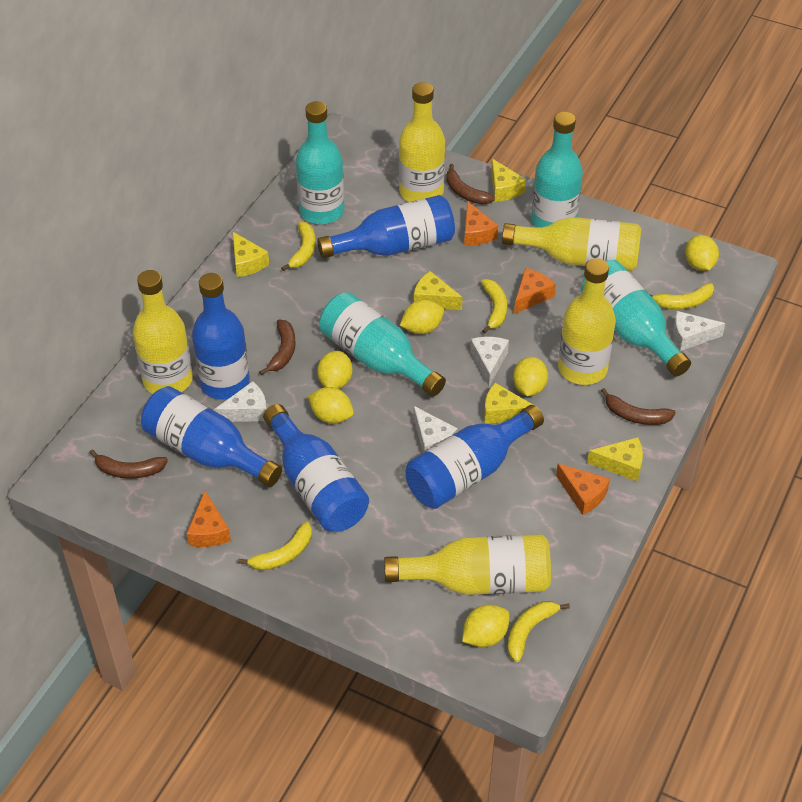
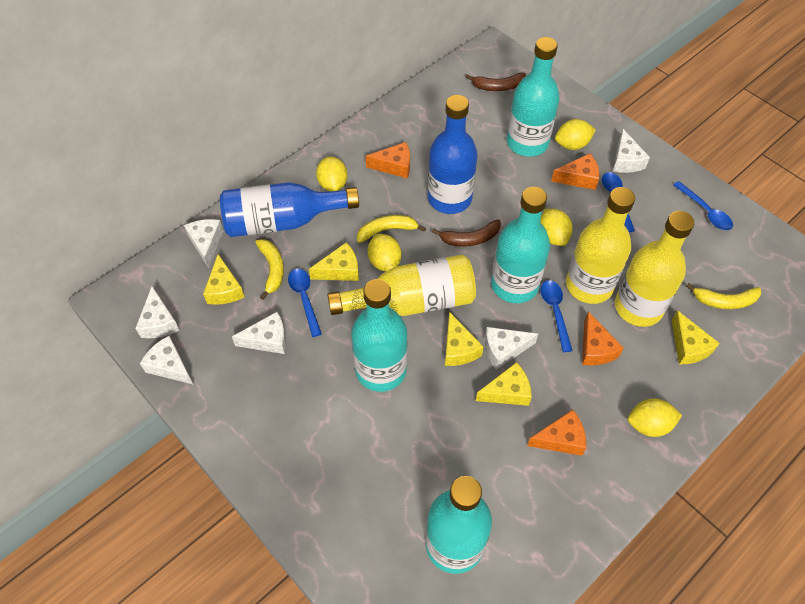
blue bottle: 5 -> 2
blue spoon: 0 -> 4
brown banana: 4 -> 2
white cheese: 4 -> 6
yellow banana: 5 -> 3
yellow bottle: 5 -> 3
yellow lemon: 6 -> 5

